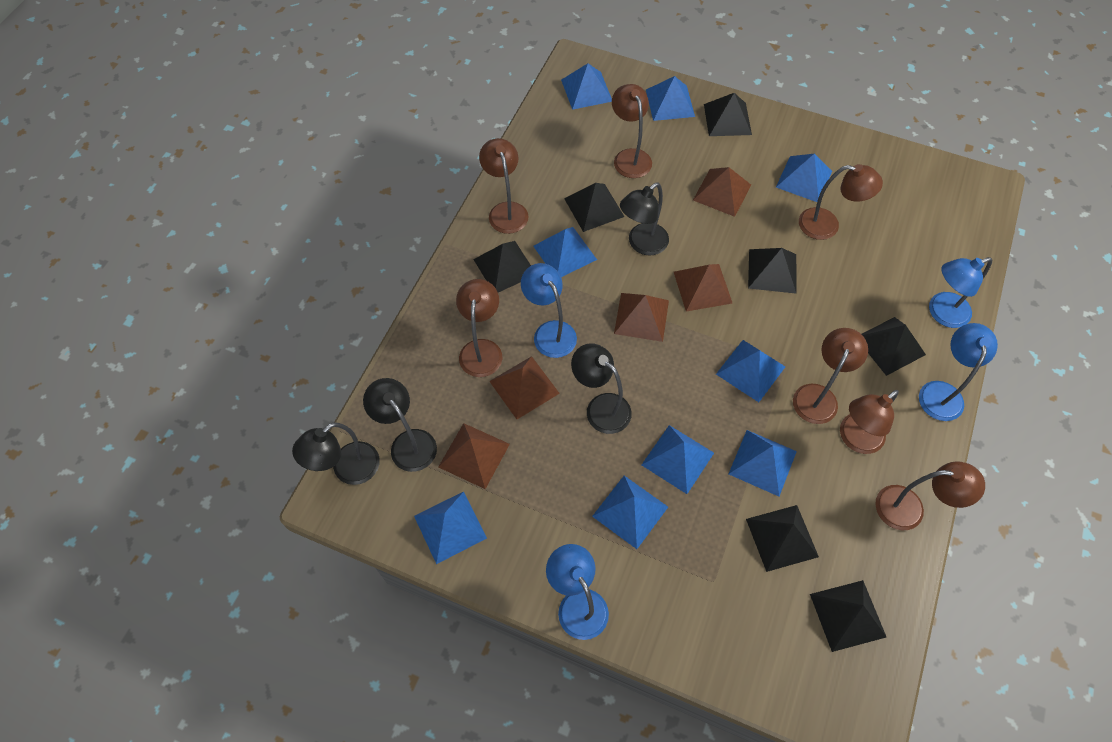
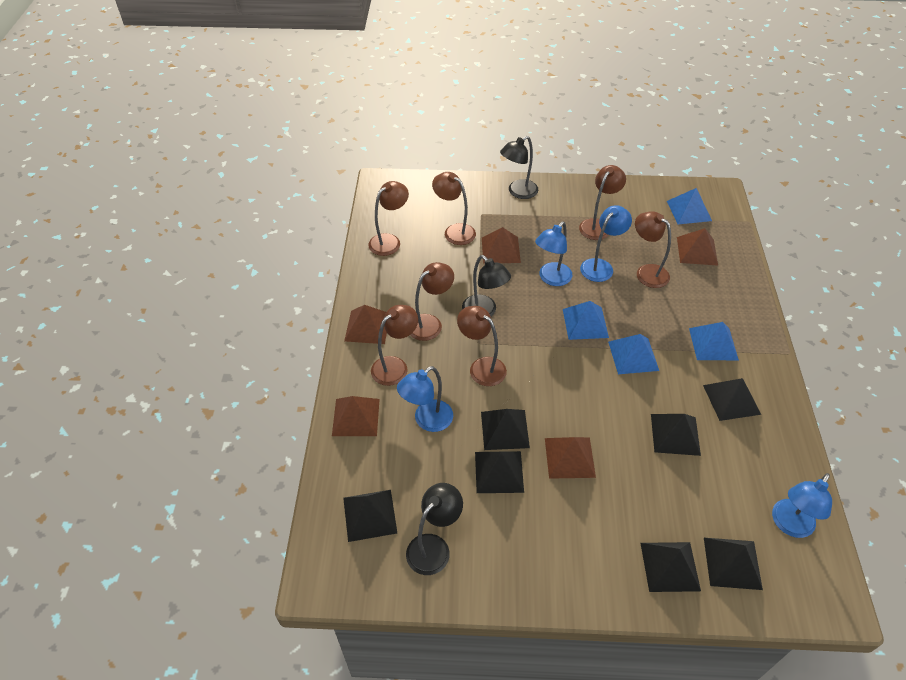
black lamp: 4 -> 3
blue pyramid: 9 -> 4

